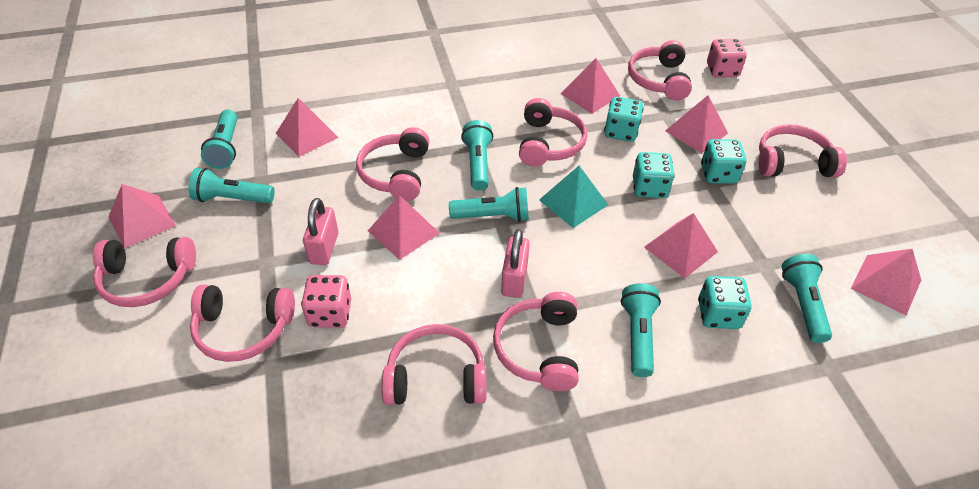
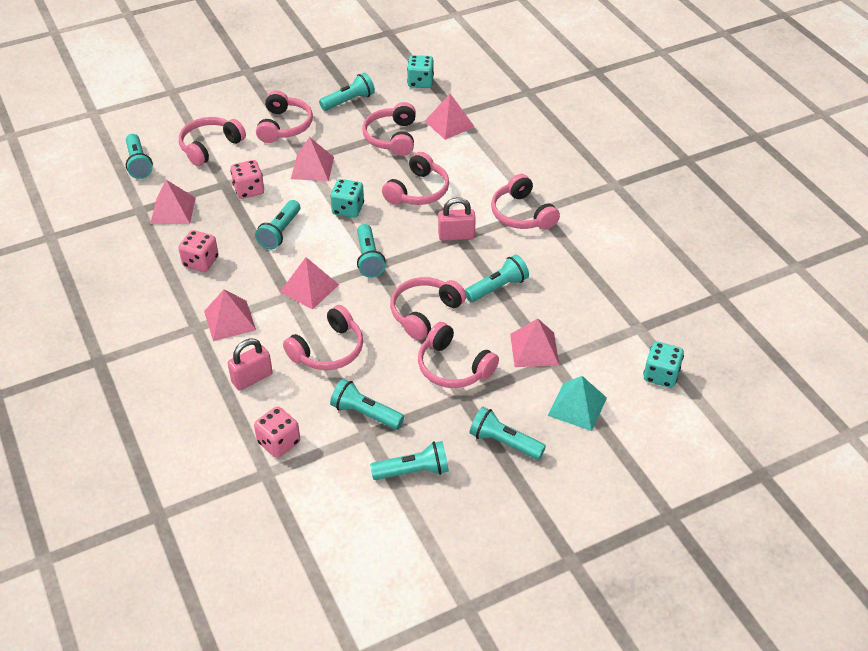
pink dice: 2 -> 3
pink pyramid: 7 -> 6
turquoise dice: 4 -> 3
turquoise flashlight: 6 -> 8

